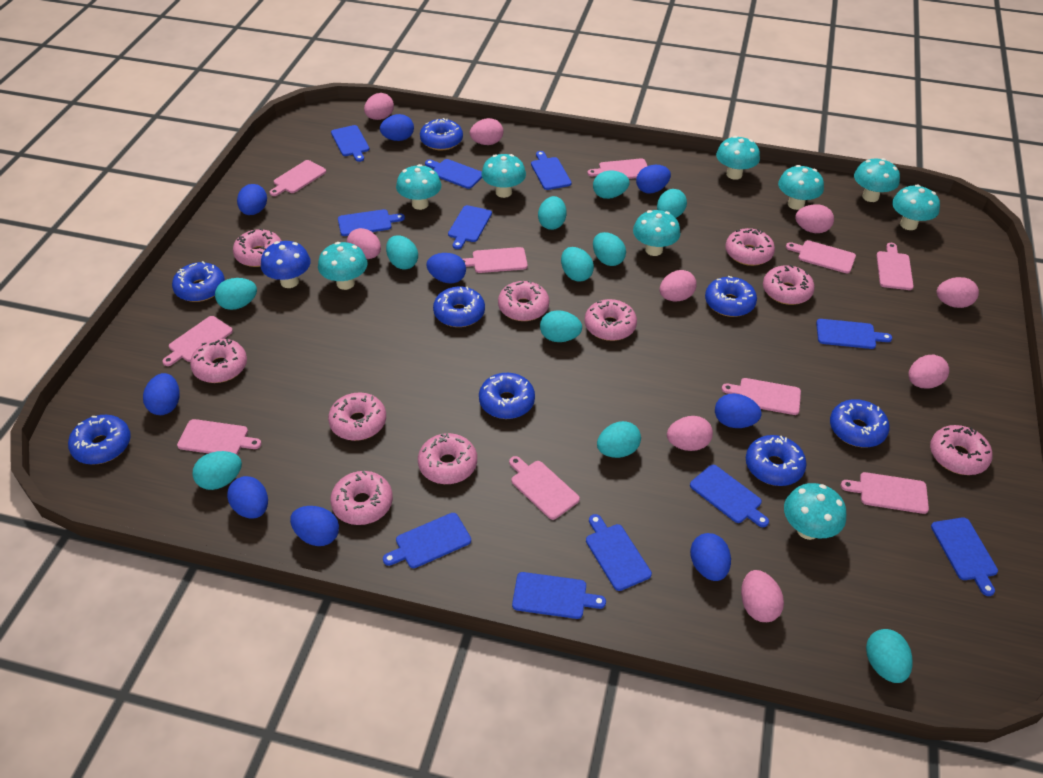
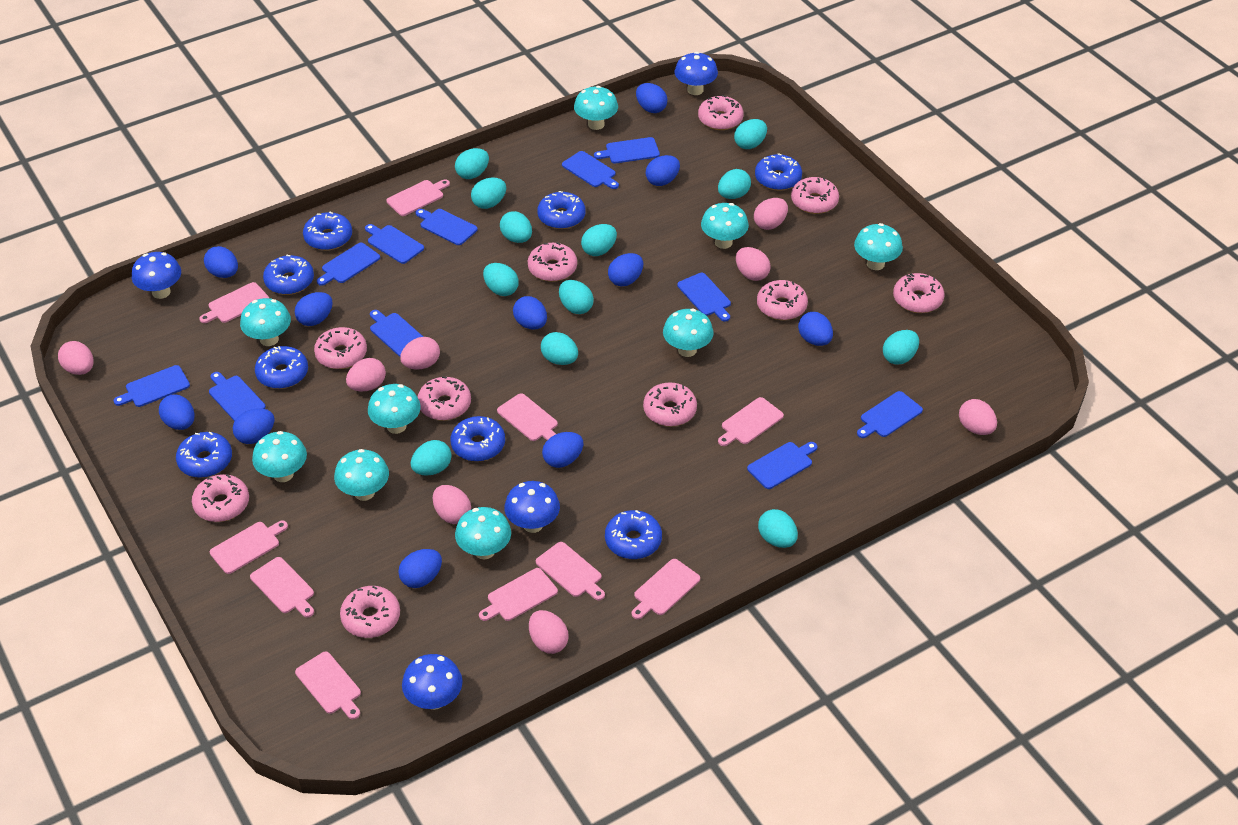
blue egg: 9 -> 11
blue mushroom: 1 -> 4
pink egg: 9 -> 8
turquoise egg: 11 -> 12

